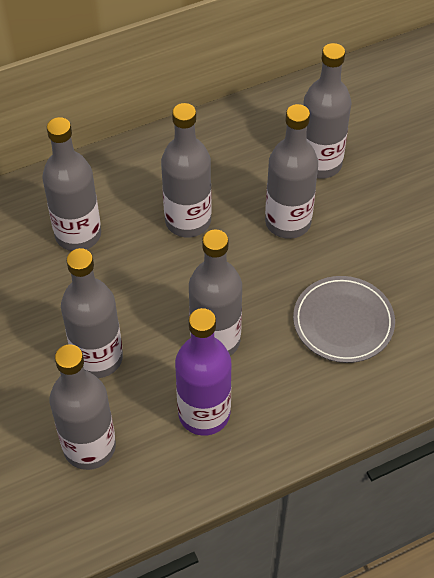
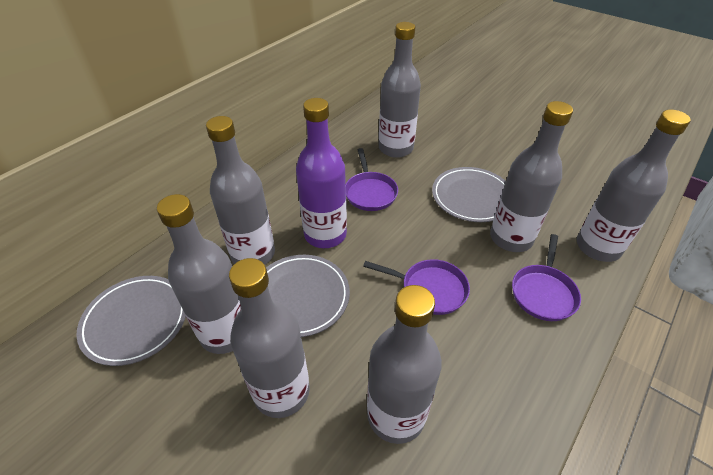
grey plate: 1 -> 3
purple pan: 0 -> 3

